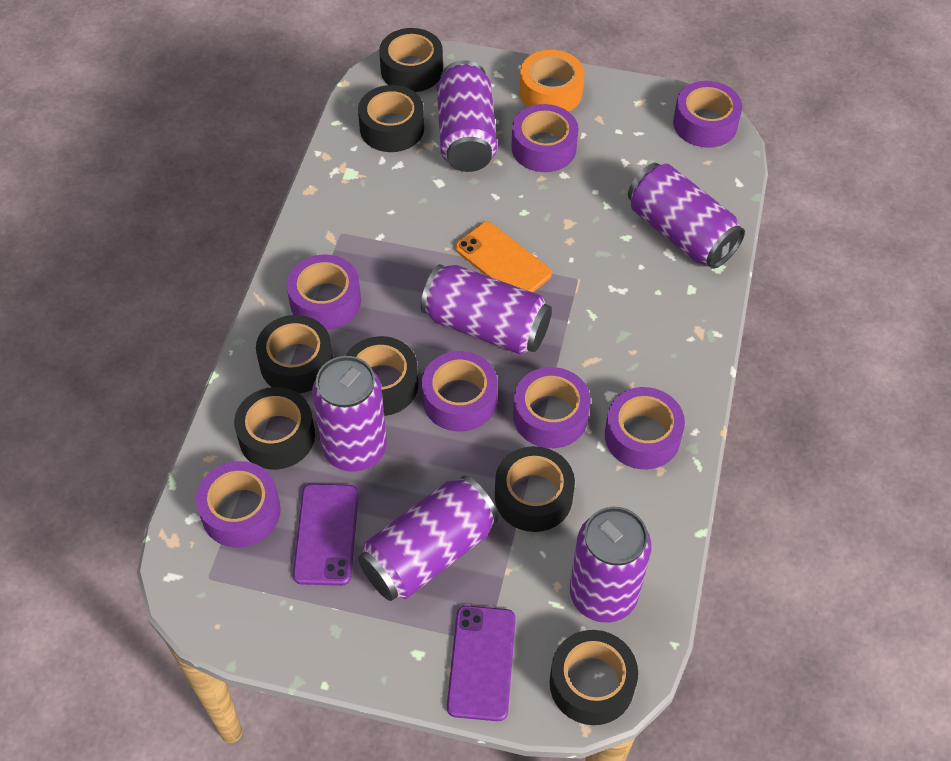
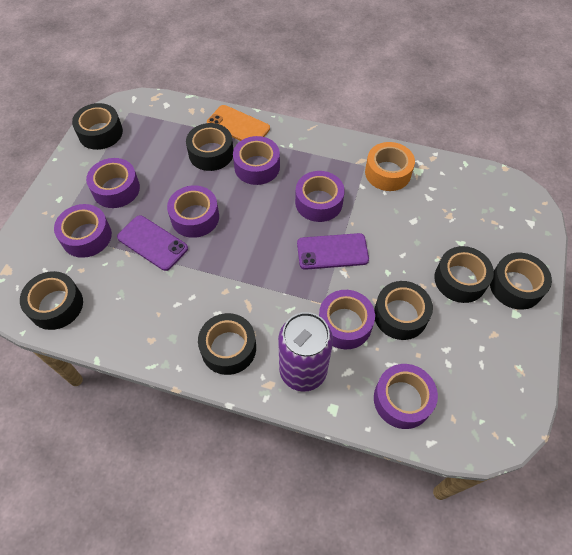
purple can: 6 -> 1

